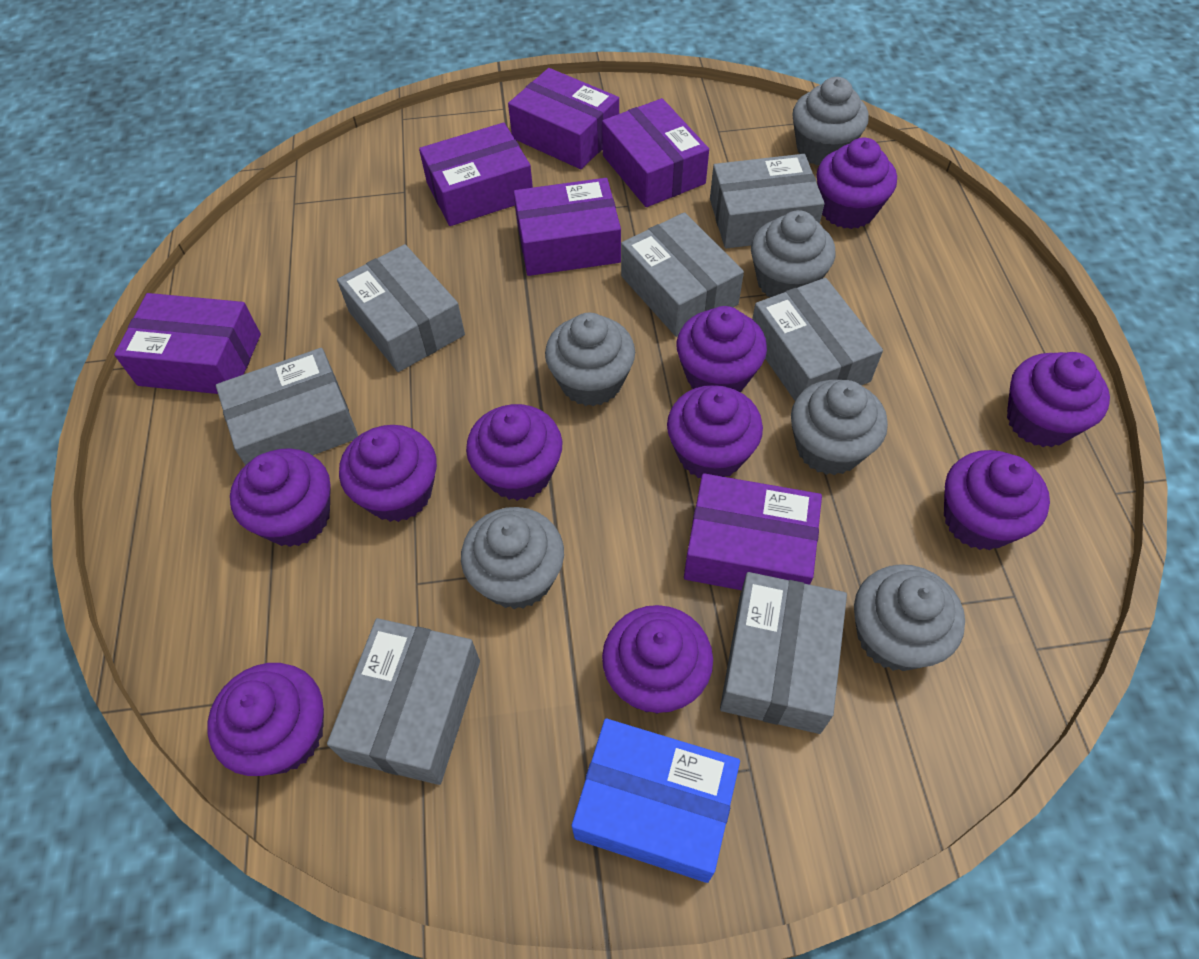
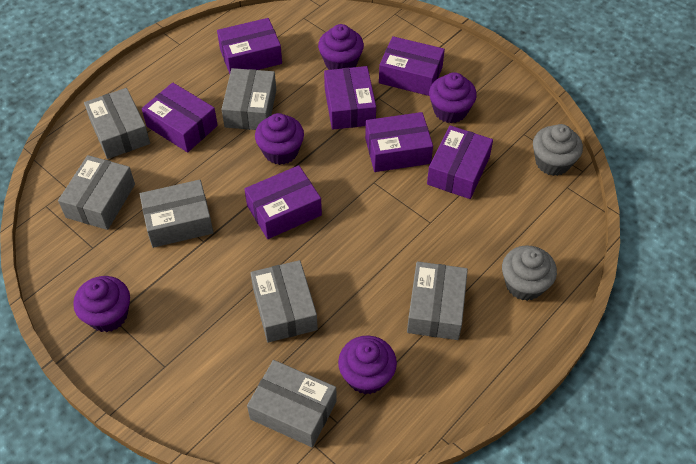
blue box: 1 -> 0
grey cupcake: 6 -> 2
purple box: 6 -> 7
purple cupcake: 10 -> 5

